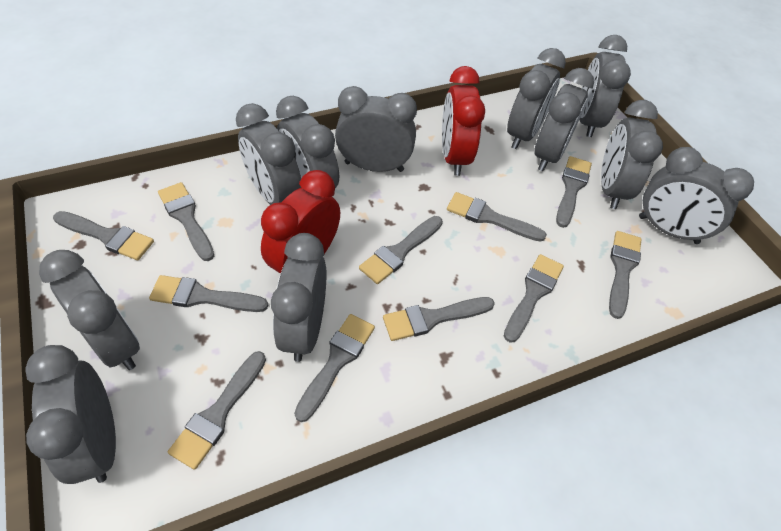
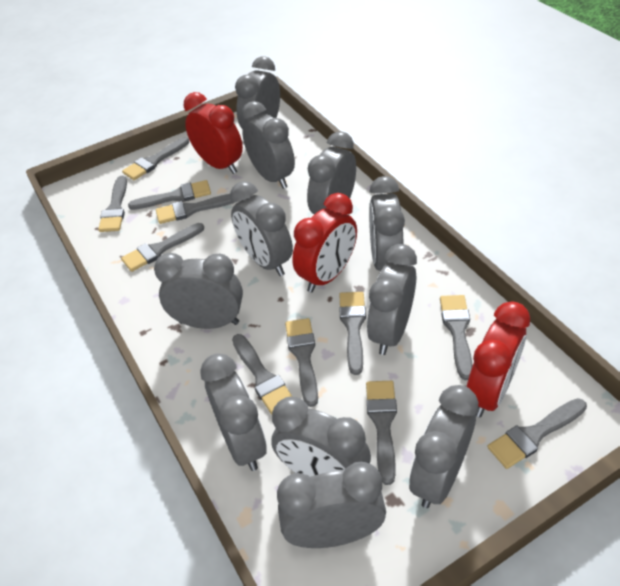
red clock: 2 -> 3

